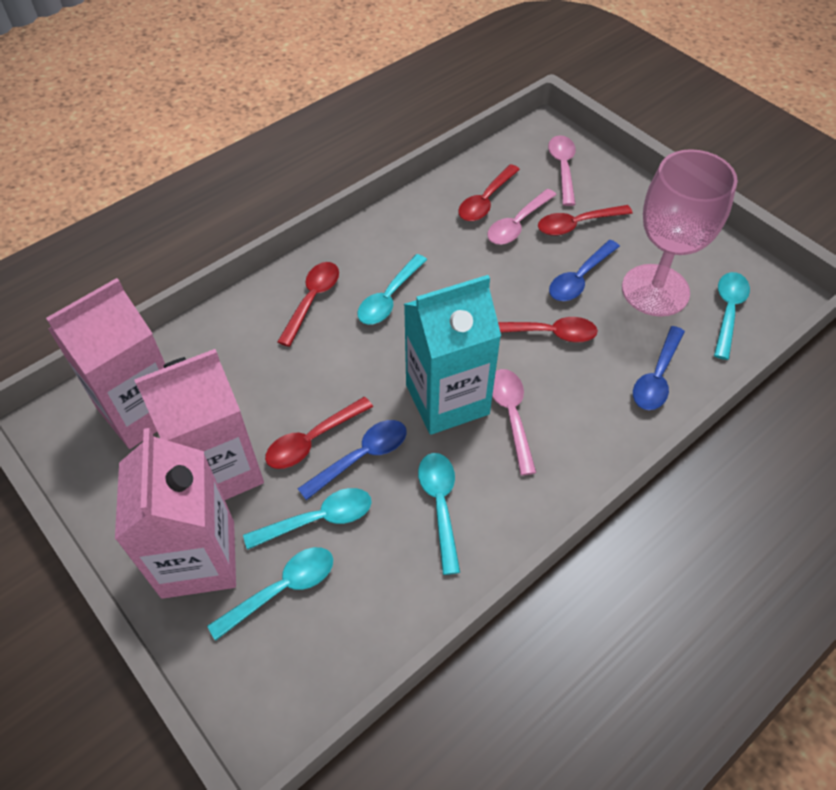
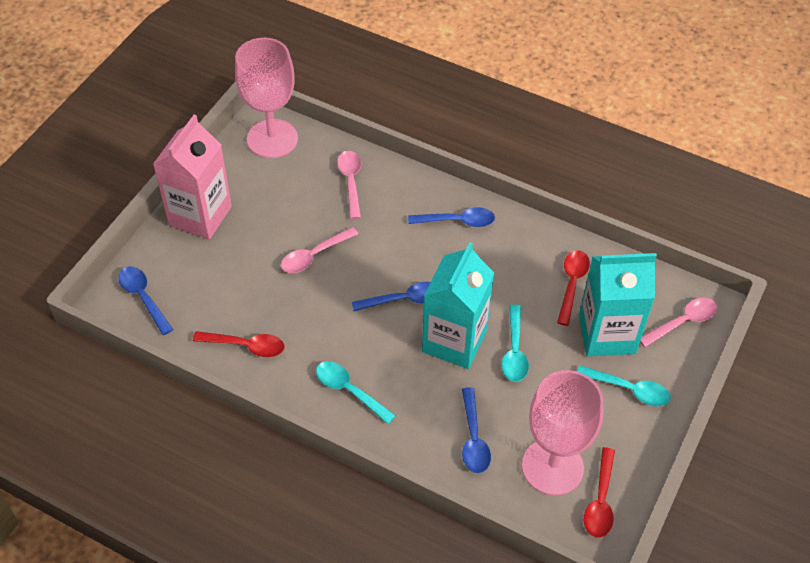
blue spoon: 3 -> 4
pink carton: 3 -> 1
pink goblet: 1 -> 2
red spoon: 5 -> 3
turquoise carton: 1 -> 2
turquoise spoon: 5 -> 3

